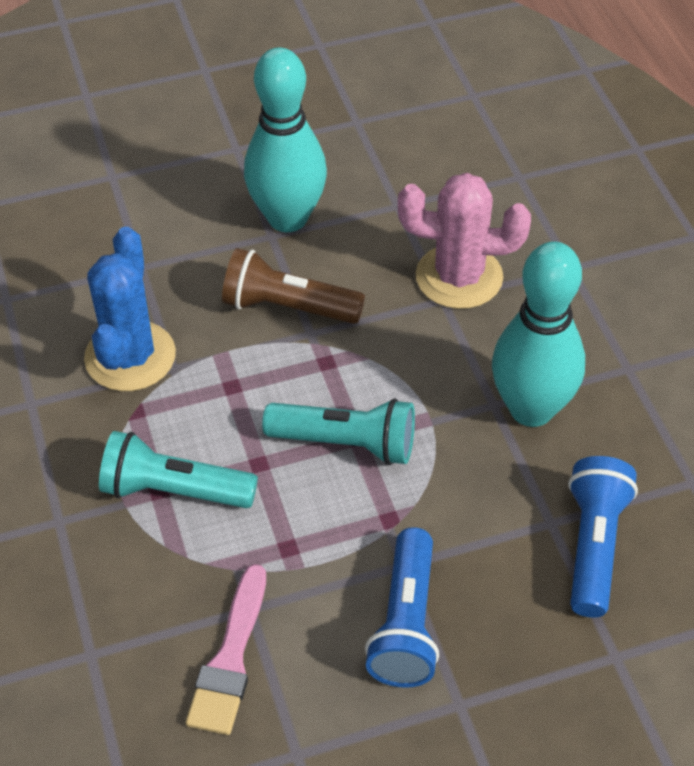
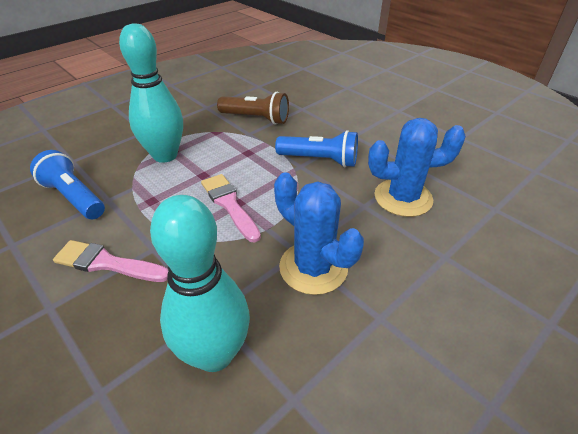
blue cactus: 1 -> 2
pink brush: 1 -> 2
pink cactus: 1 -> 0
turquoise flashlight: 2 -> 0

